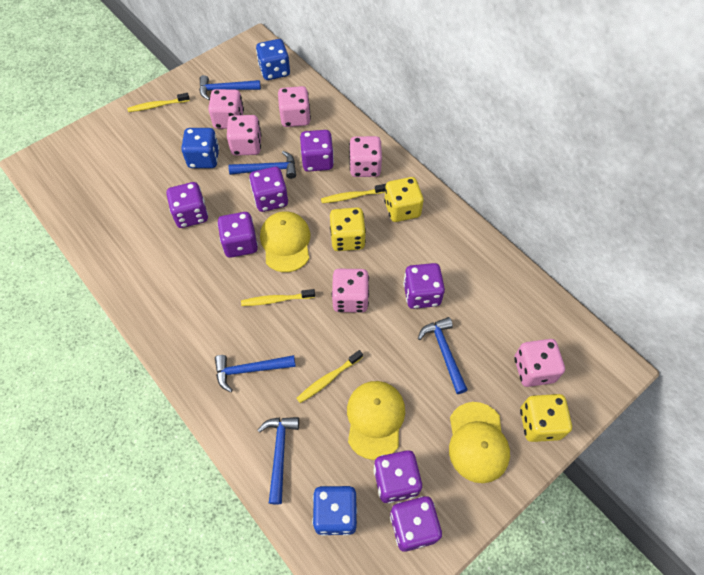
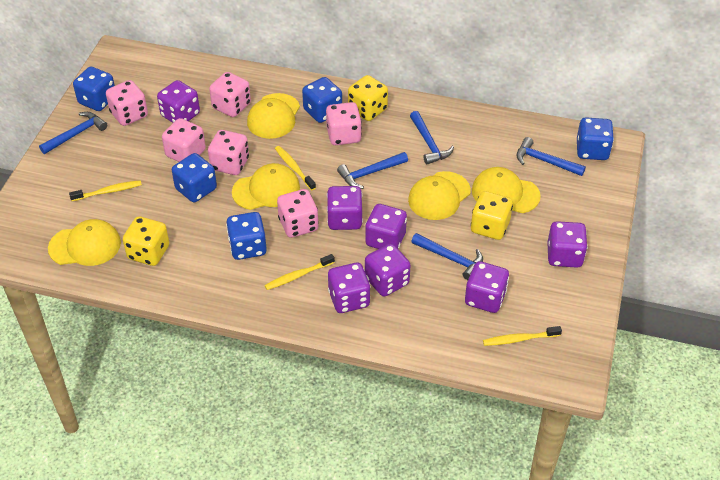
blue dice: 3 -> 5
yellow cap: 3 -> 5

